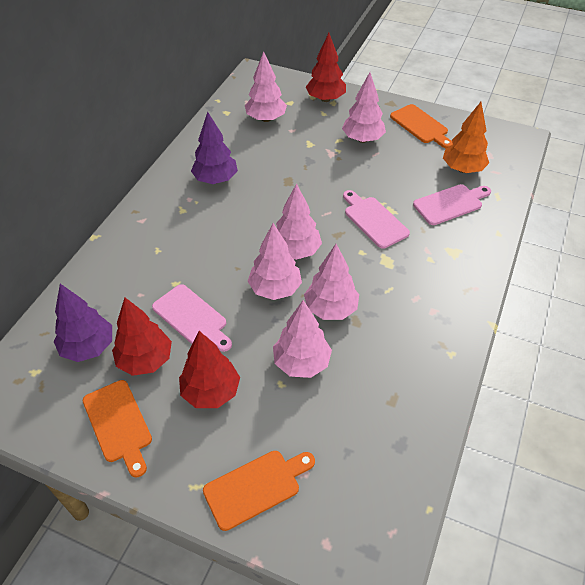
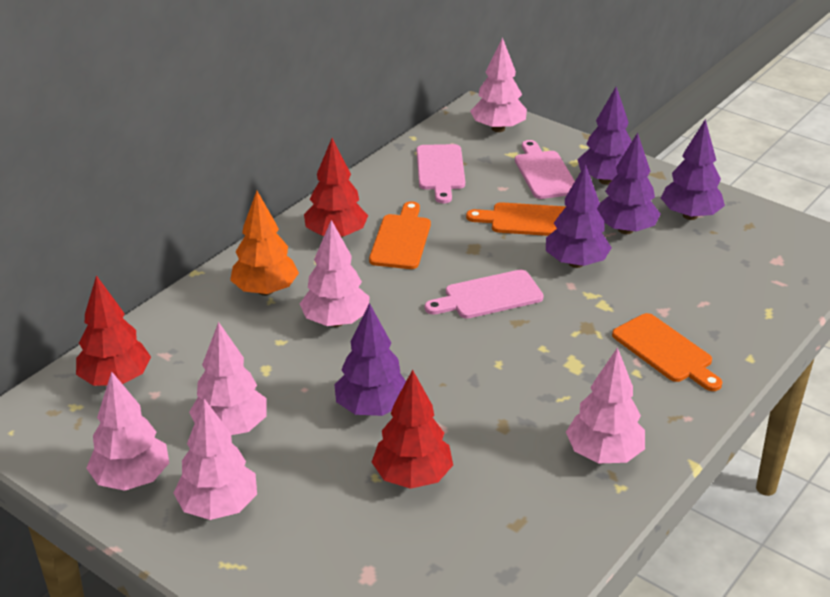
purple tree: 2 -> 5

